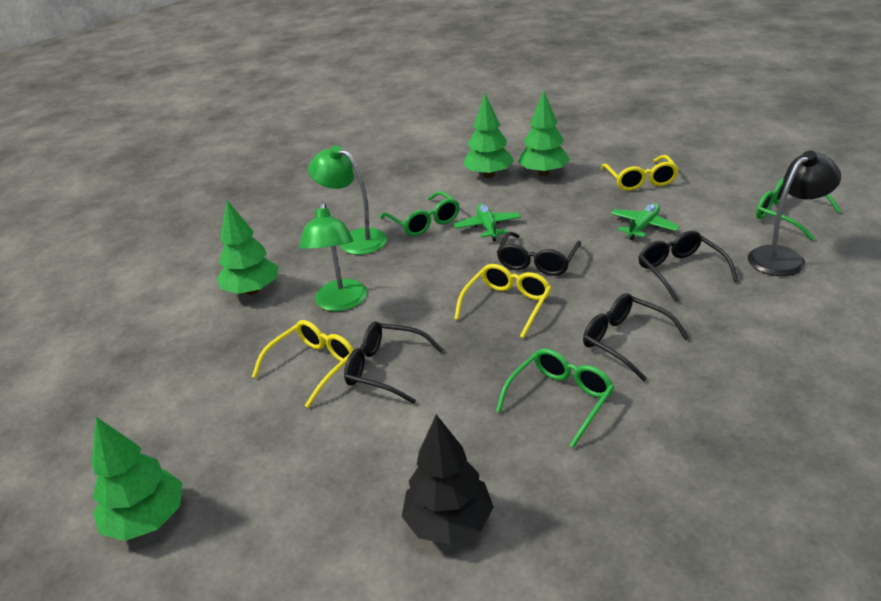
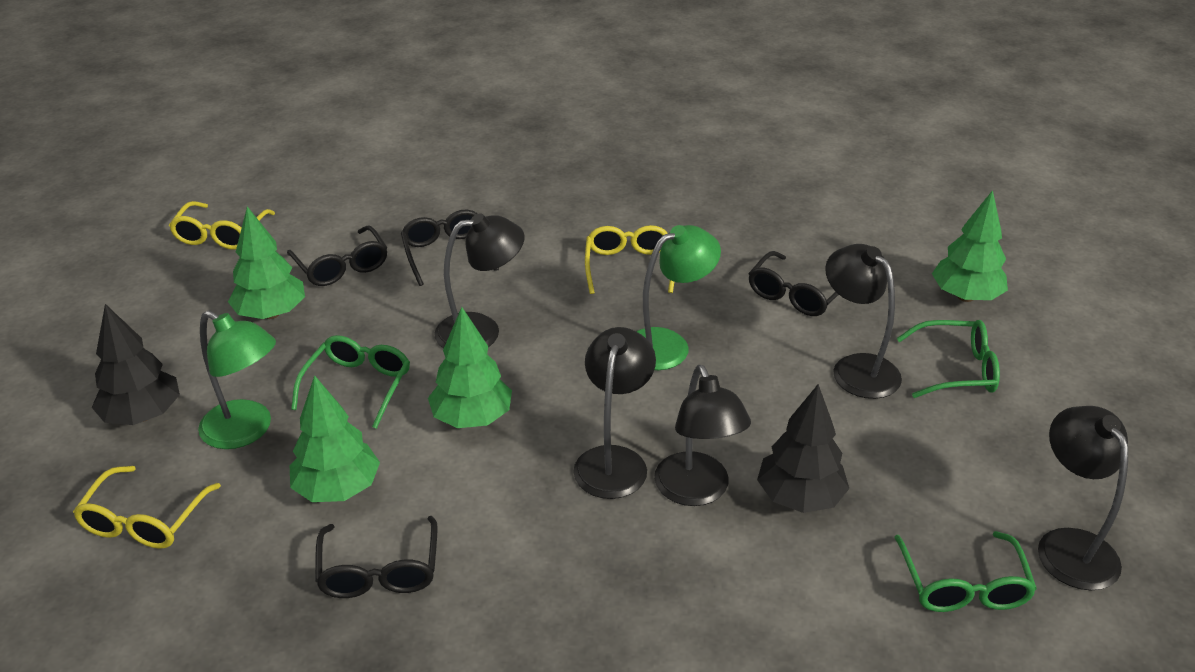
black lamp: 1 -> 5
black tree: 1 -> 2
green plane: 2 -> 0

